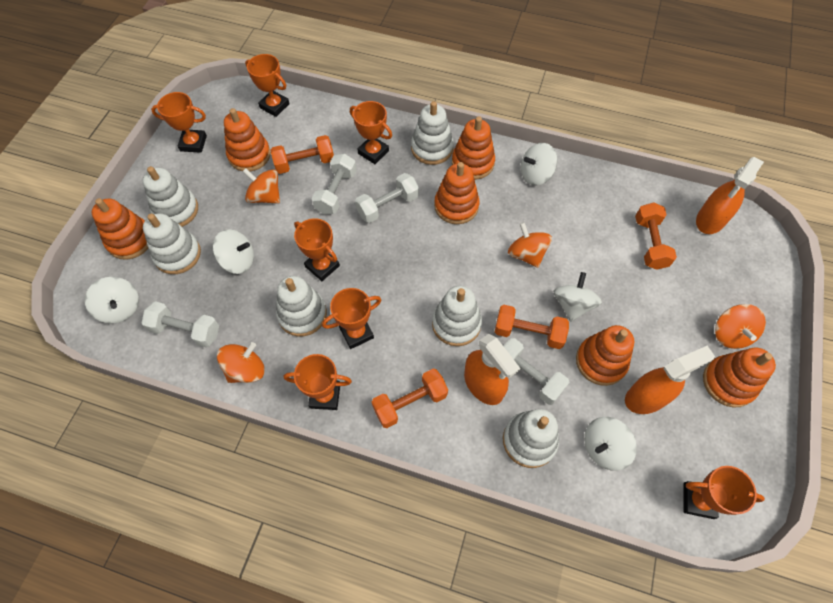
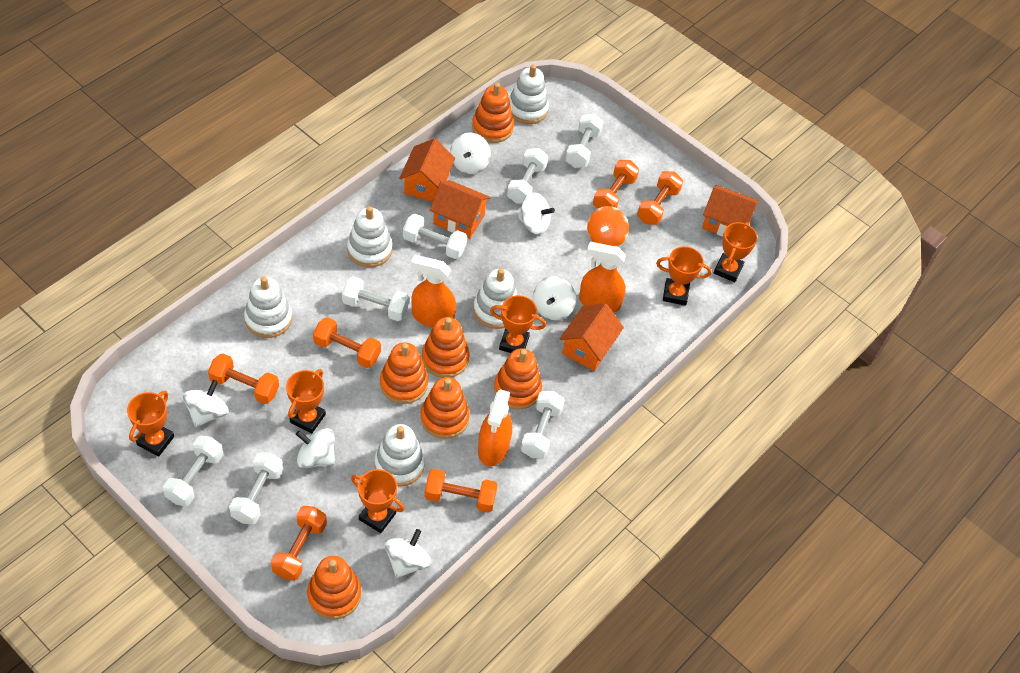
orange dumbbell: 4 -> 6
orange house: 0 -> 4
orange spinning top: 4 -> 1
orange trophy: 7 -> 6
white dumbbell: 4 -> 7
white spinning top: 5 -> 6
white stacking toy: 6 -> 5

